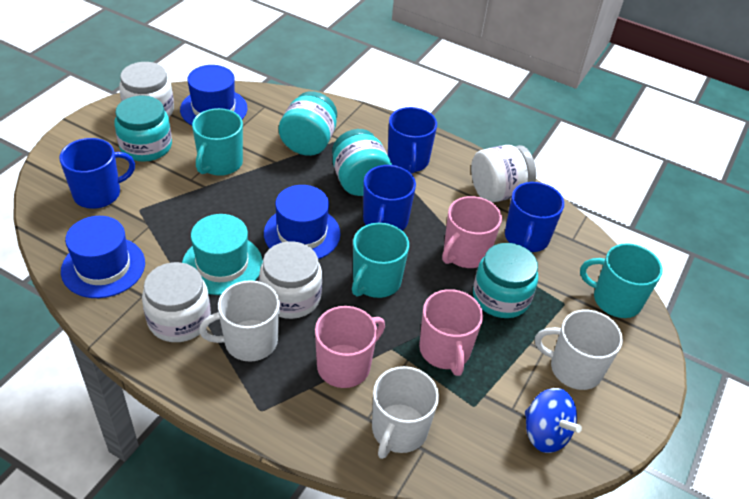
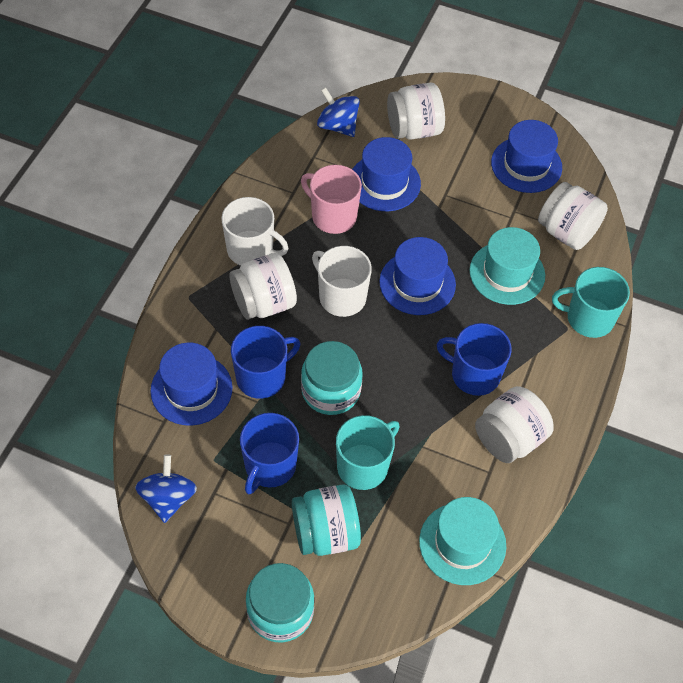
blue hat: 3 -> 4
blue mug: 4 -> 3
blue spinning top: 1 -> 2
pink mug: 3 -> 1
turquoise hat: 1 -> 2
turquoise jar: 4 -> 3
turquoise mug: 3 -> 2
white mug: 3 -> 2

